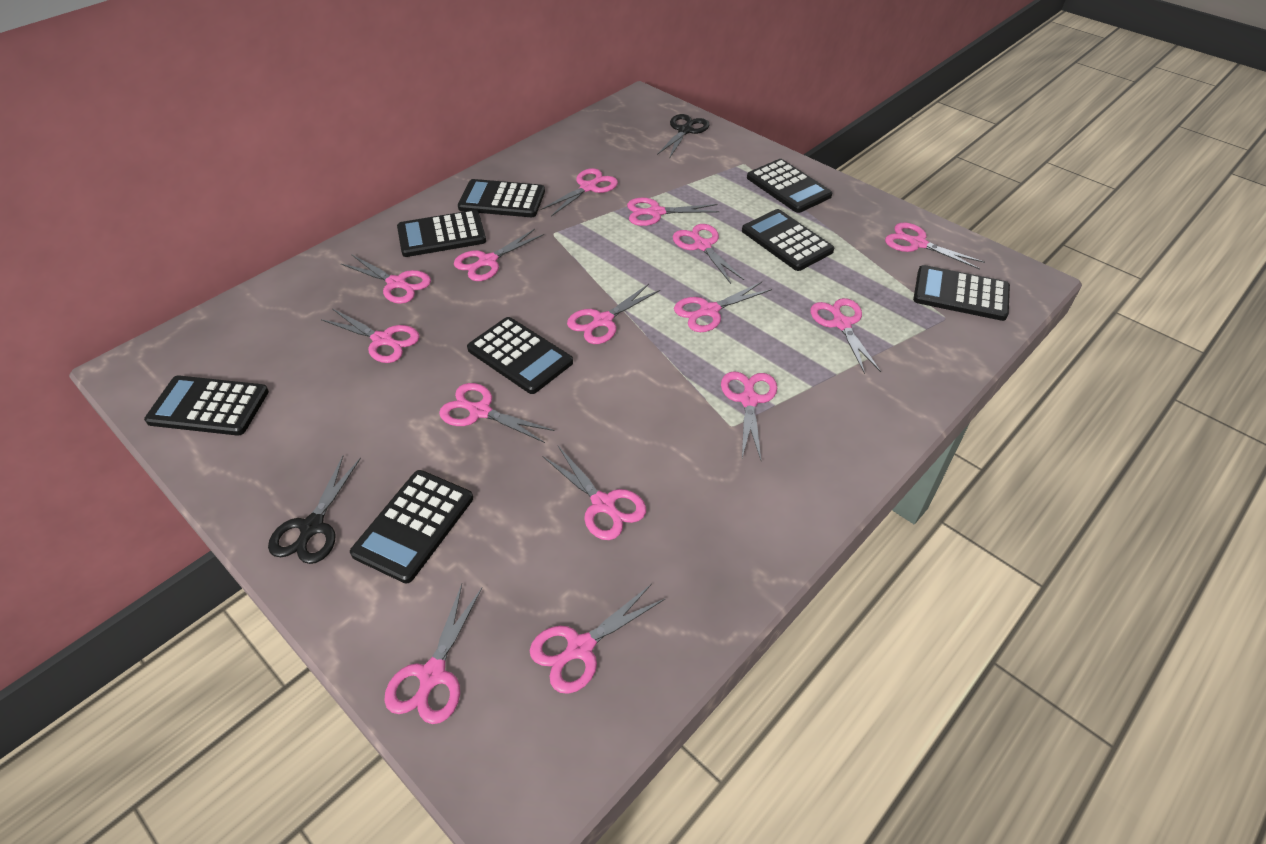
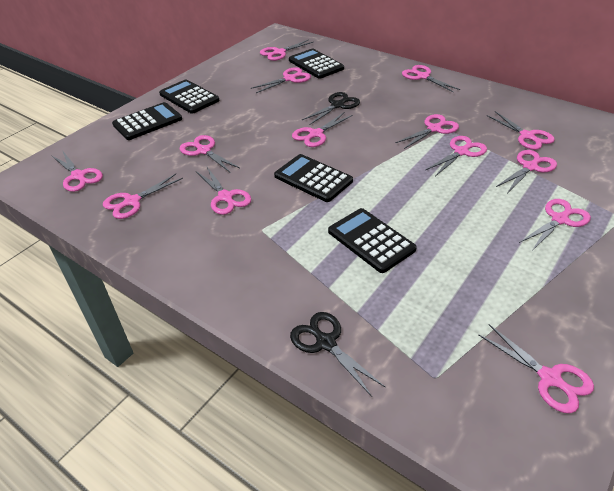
black calculator: 8 -> 5
pink scissors: 15 -> 14

